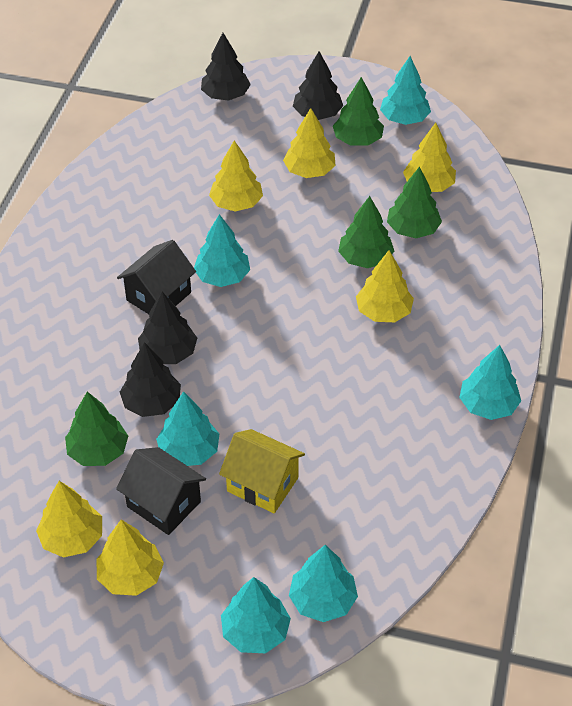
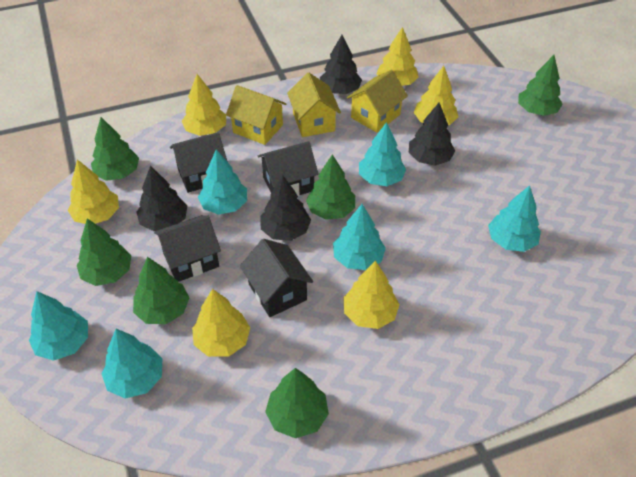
black house: 2 -> 4
green tree: 4 -> 6
yellow house: 1 -> 3

